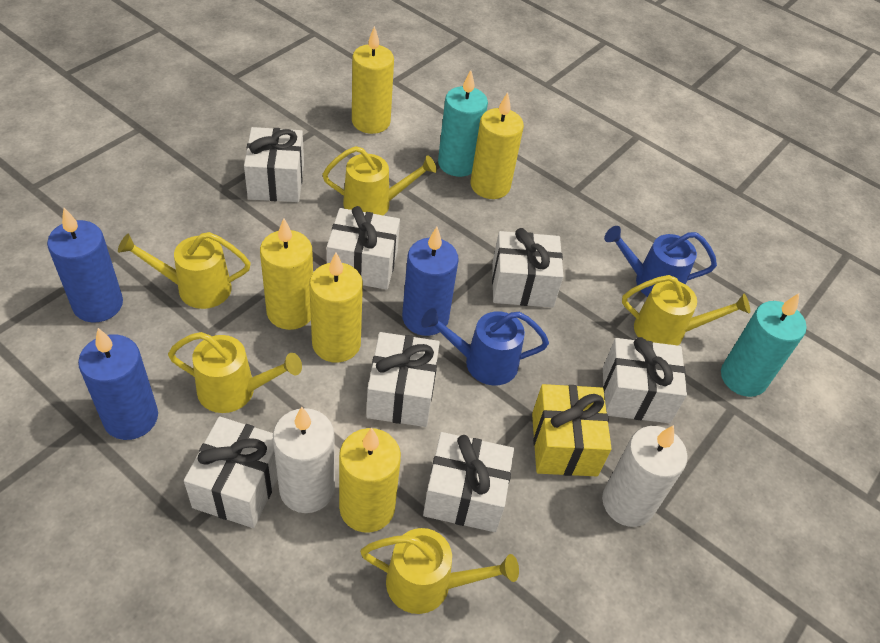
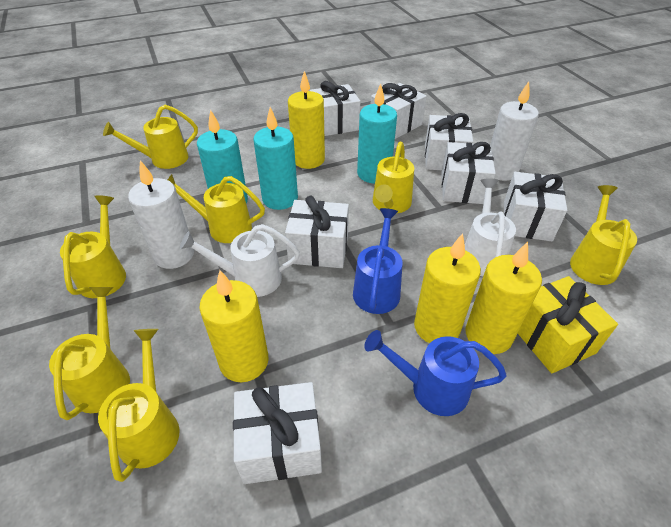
blue candle: 3 -> 0
turquoise candle: 2 -> 3
white watering can: 0 -> 2
yellow candle: 5 -> 4
yellow watering can: 5 -> 7

